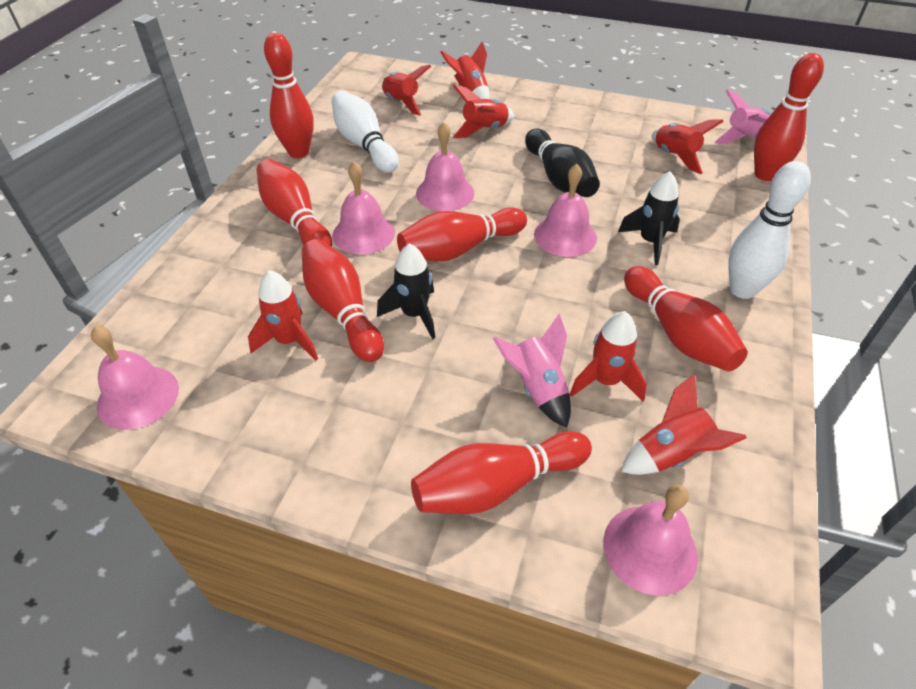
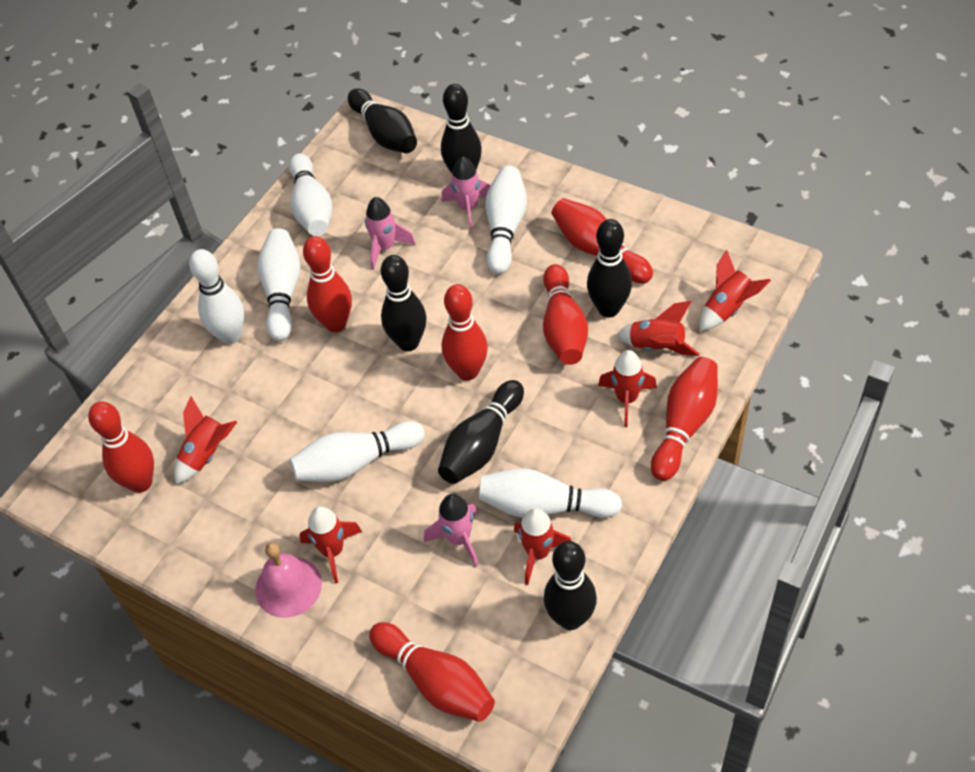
black bowling pin: 1 -> 6
black rocket: 2 -> 0
pink bell: 5 -> 1
pink rocket: 2 -> 3
red rocket: 7 -> 6
white bowling pin: 2 -> 6

